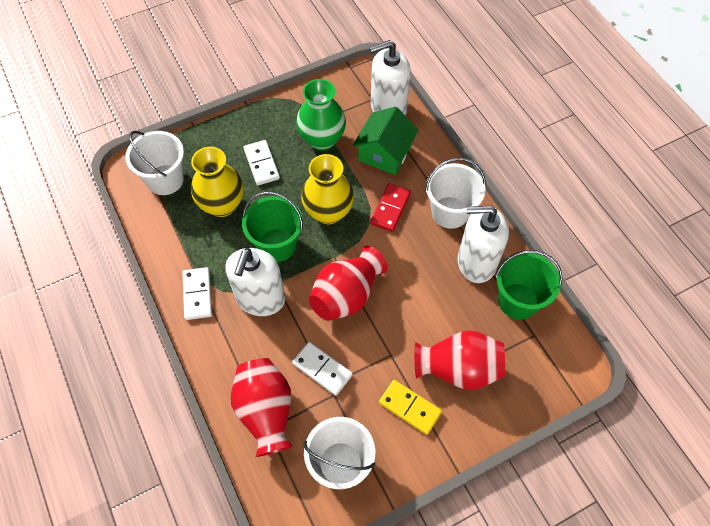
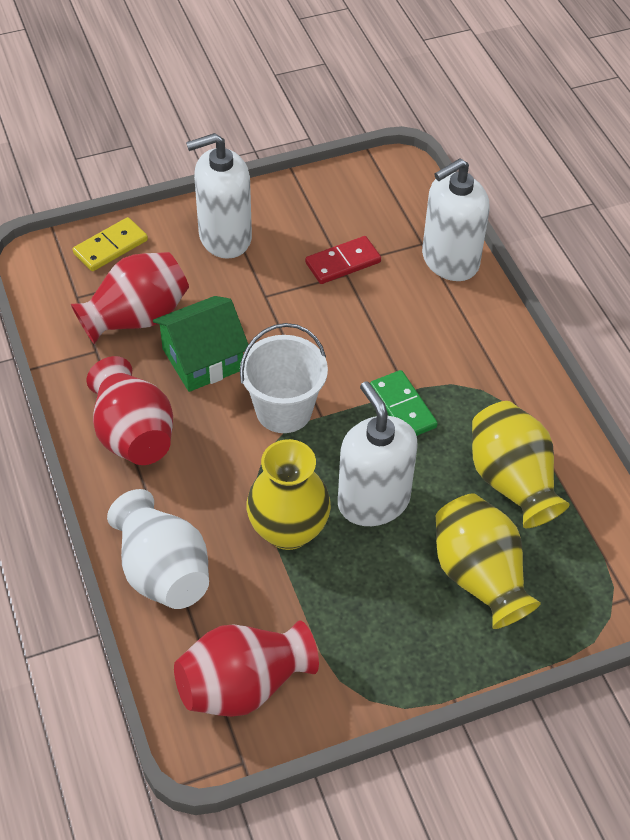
green bucket: 2 -> 0
green domino: 0 -> 1
green vase: 1 -> 0
white bucket: 3 -> 1
white domino: 3 -> 0
white vase: 0 -> 1
yellow vase: 2 -> 3

